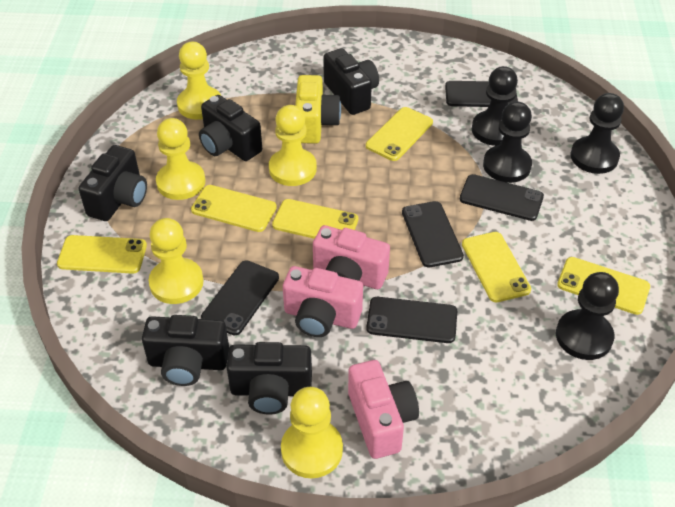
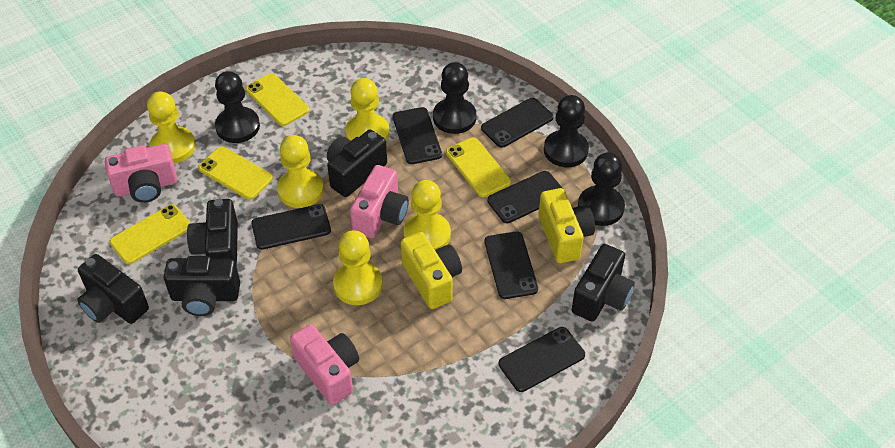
black phone: 5 -> 6
yellow camera: 1 -> 2
yellow phone: 6 -> 4

